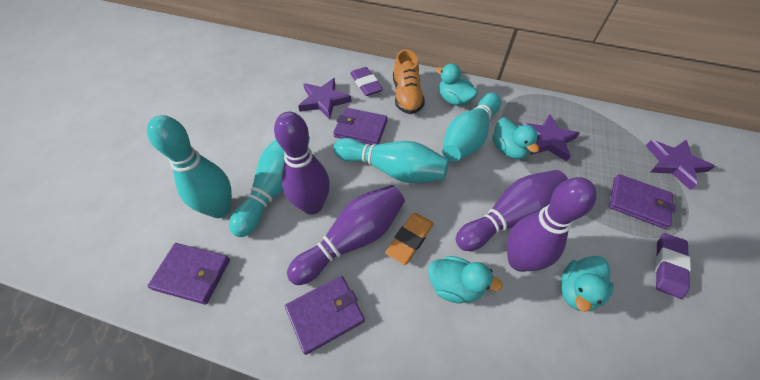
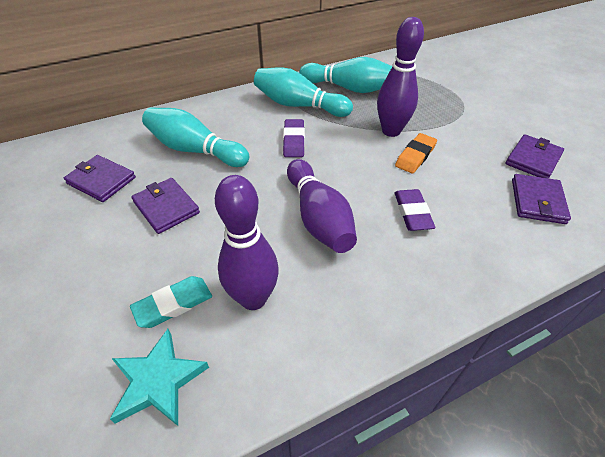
orange shoe: 1 -> 0
purple bowling pin: 4 -> 3
purple star: 3 -> 0
turquoise bowling pin: 4 -> 3
turquoise duck: 4 -> 0
turquoise eraser: 0 -> 1
turquoise star: 0 -> 1

